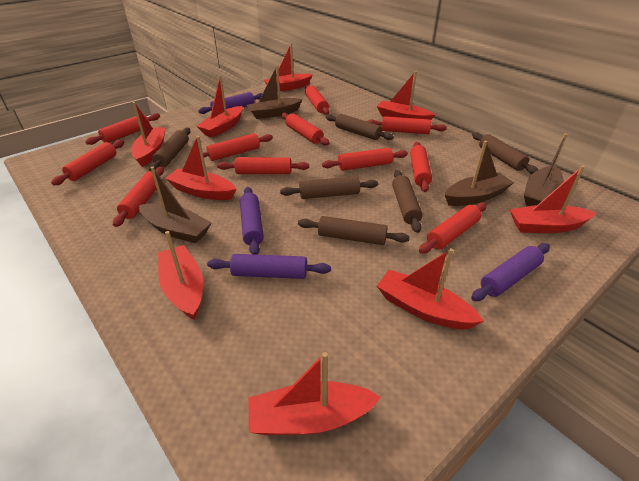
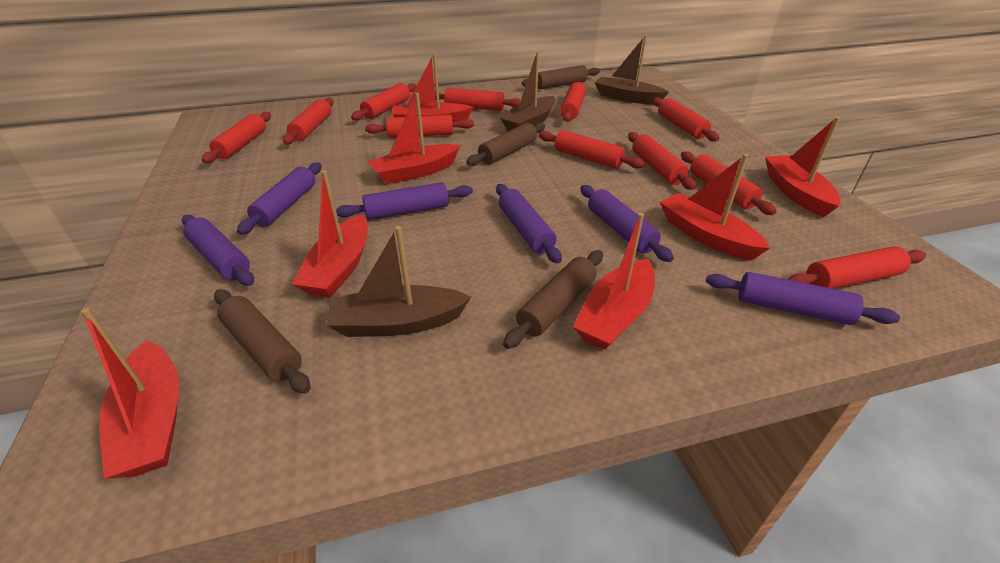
brown boat: 4 -> 3
brown rolling pin: 6 -> 4
purple rolling pin: 4 -> 6
red boat: 9 -> 7

